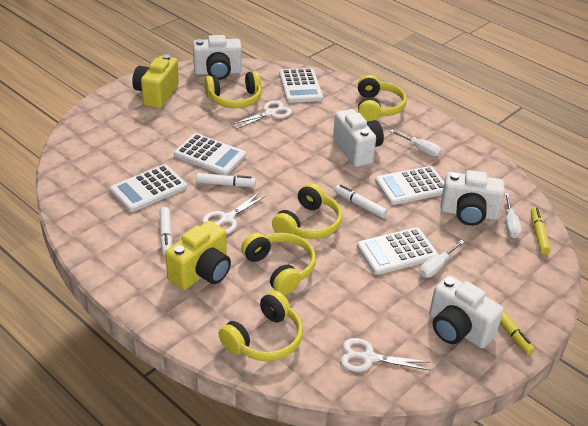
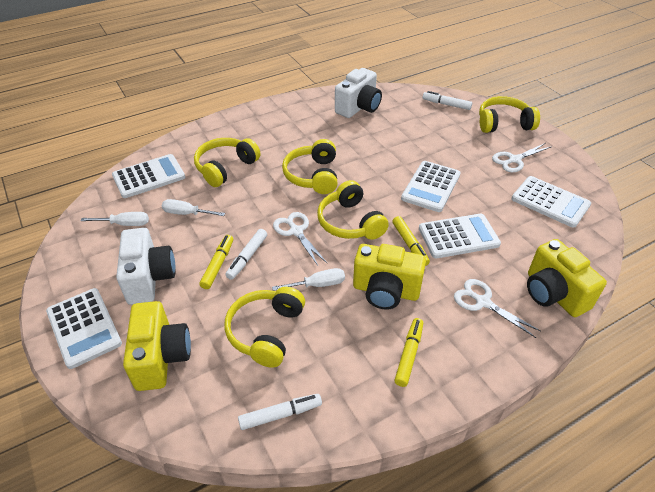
white camera: 4 -> 2
yellow camera: 2 -> 3
yellow marker: 2 -> 3

